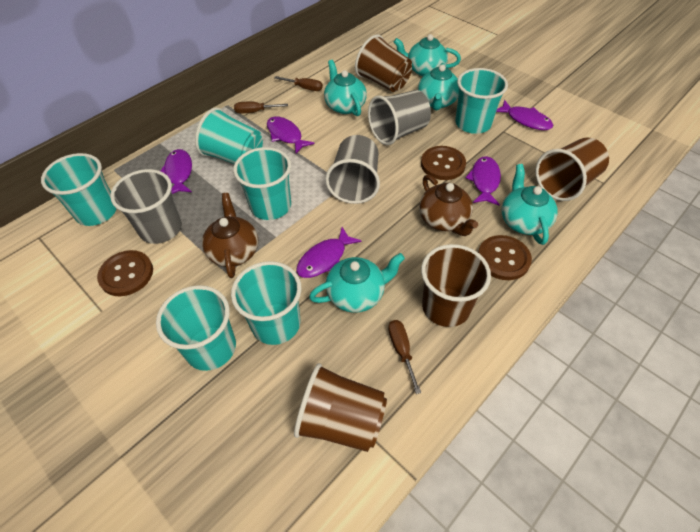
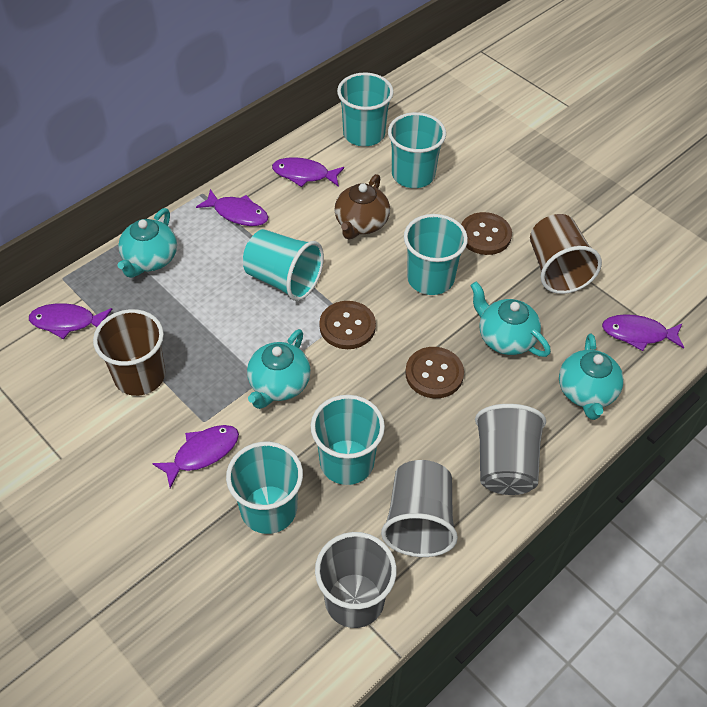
brown cup: 4 -> 2
brown screwdriver: 3 -> 0
brown teapot: 2 -> 1
turquoise teapot: 5 -> 4

